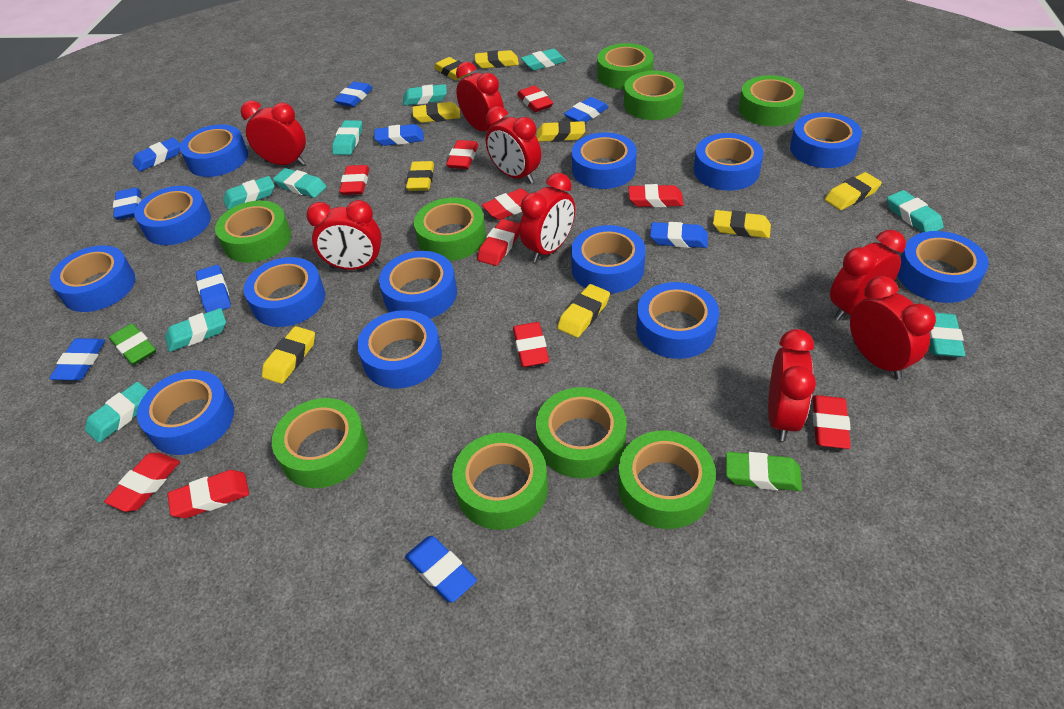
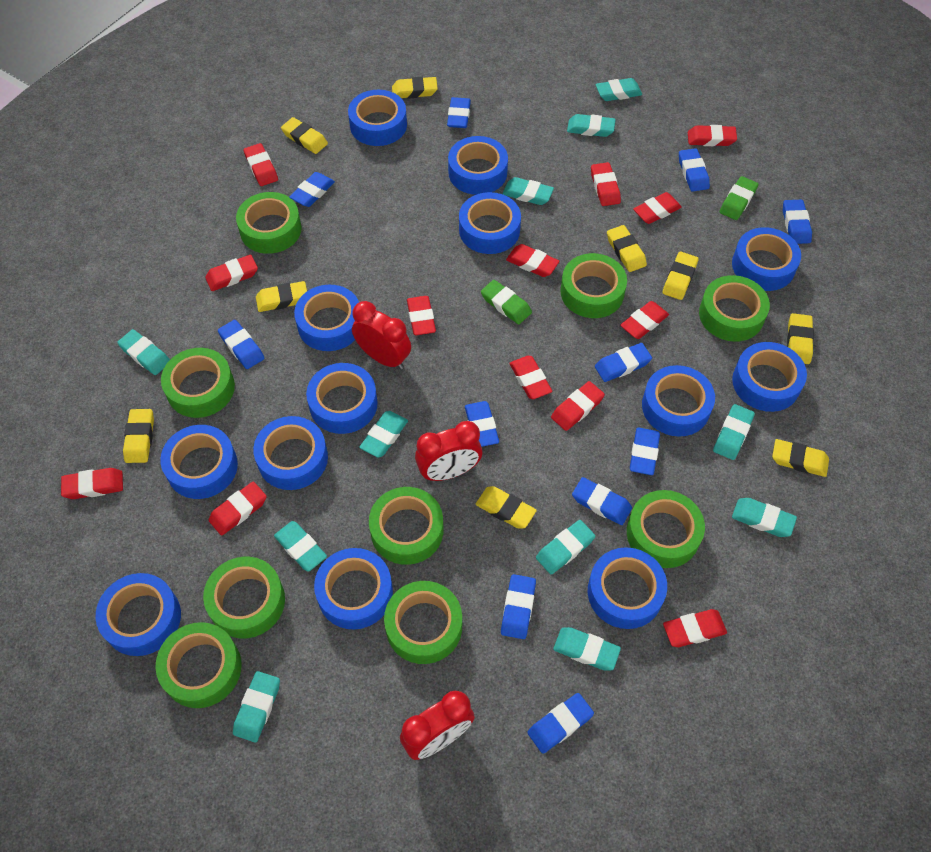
blue eraser: 9 -> 11
red clock: 8 -> 3
red eraser: 10 -> 13
turquoise eraser: 9 -> 11

